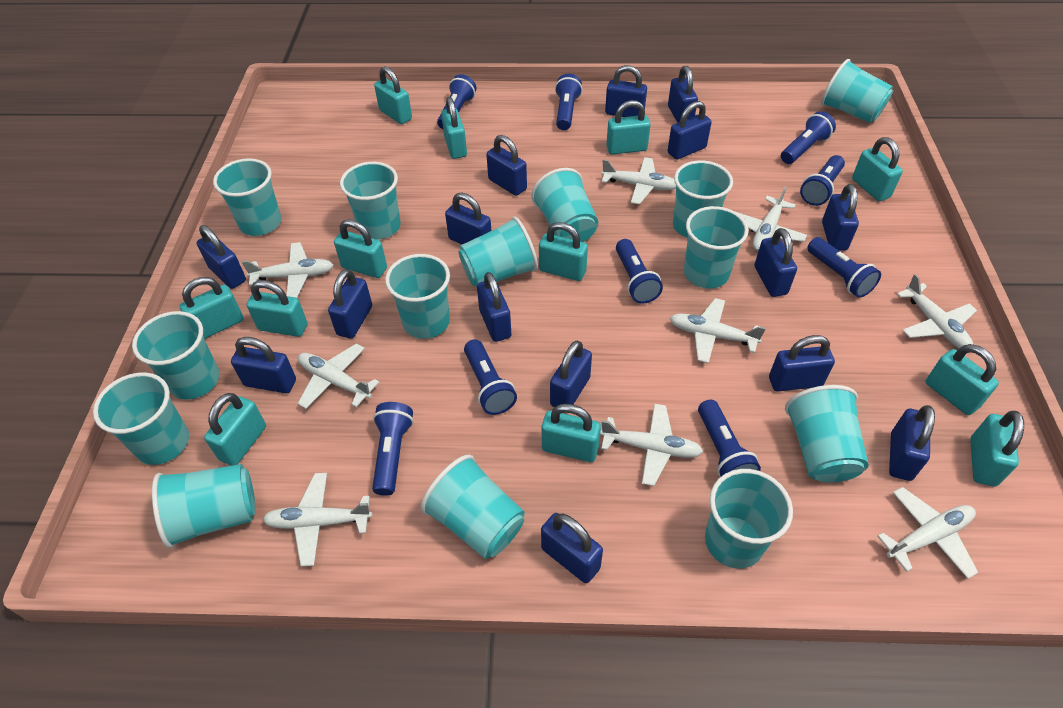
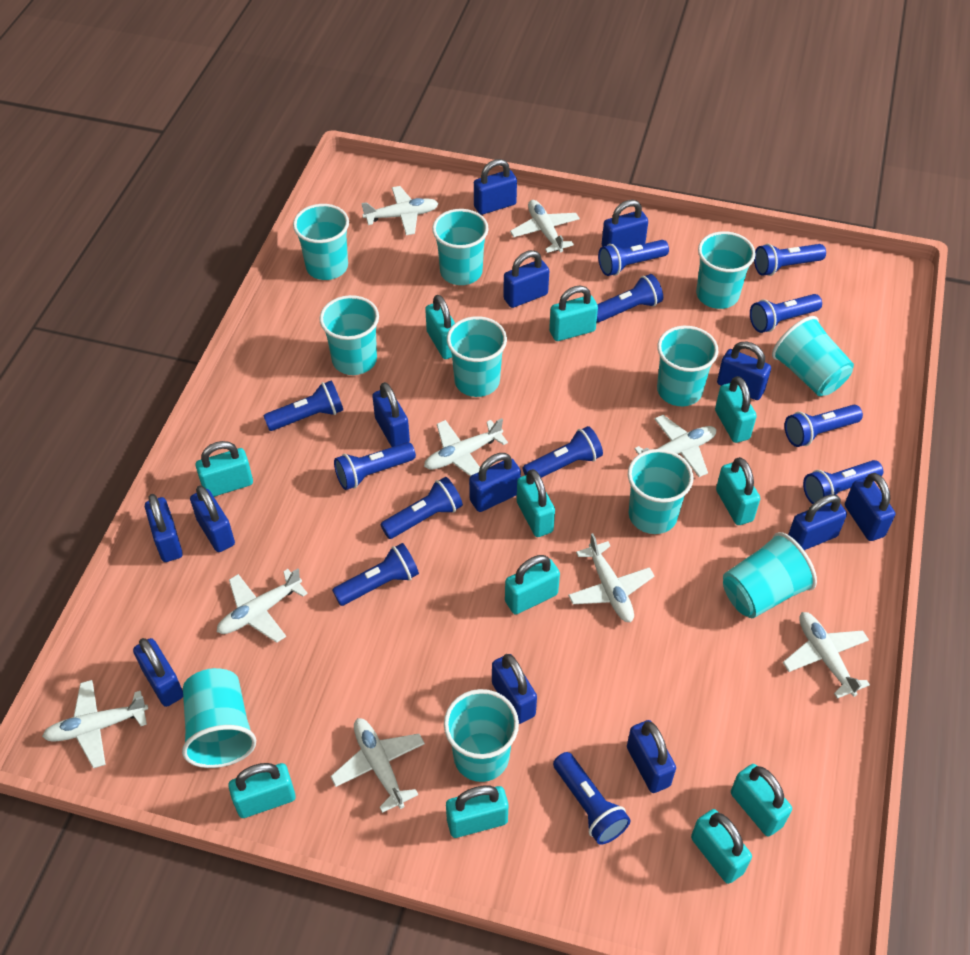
blue flashlight: 9 -> 12
blue padlock: 15 -> 13
turquoise cup: 14 -> 11
turquoise padlock: 12 -> 11

